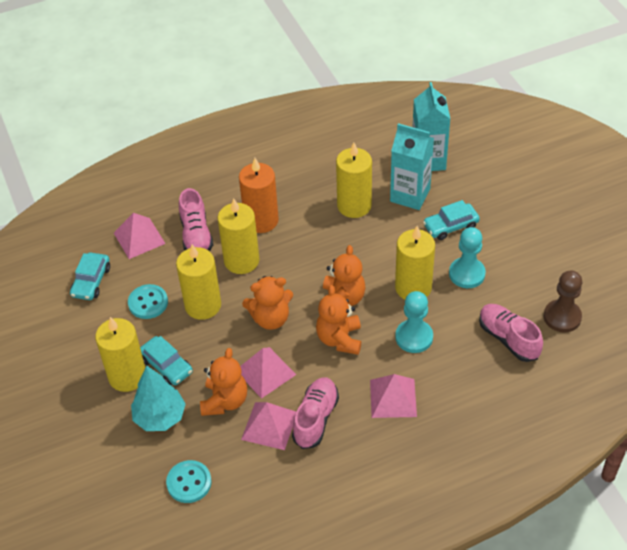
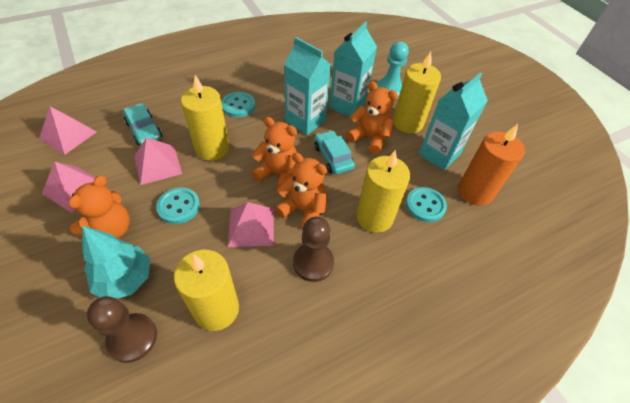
brown pawn: 1 -> 2
pink shoe: 3 -> 0
turquoise button: 2 -> 3
turquoise car: 3 -> 2
turquoise carton: 2 -> 3
turquoise pawn: 2 -> 1
yellow candle: 5 -> 4

